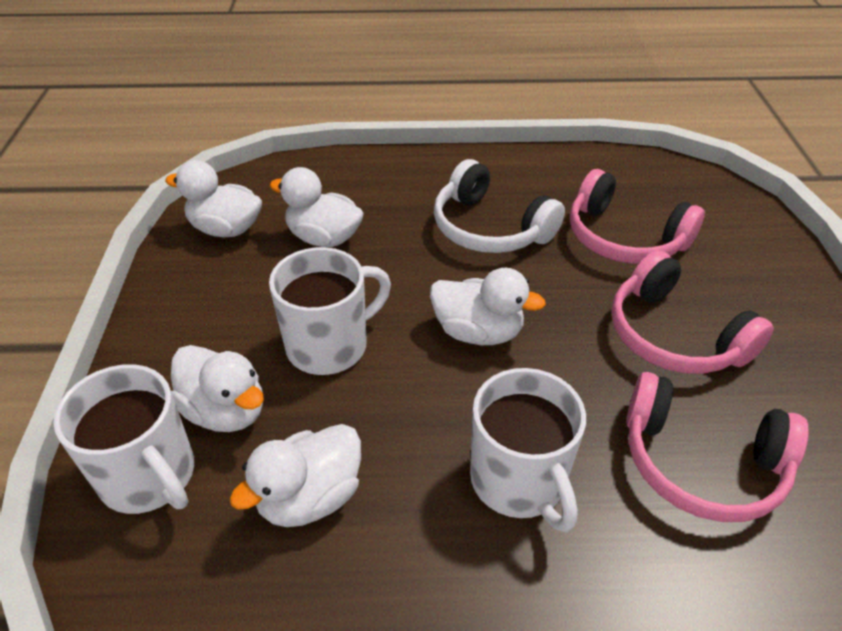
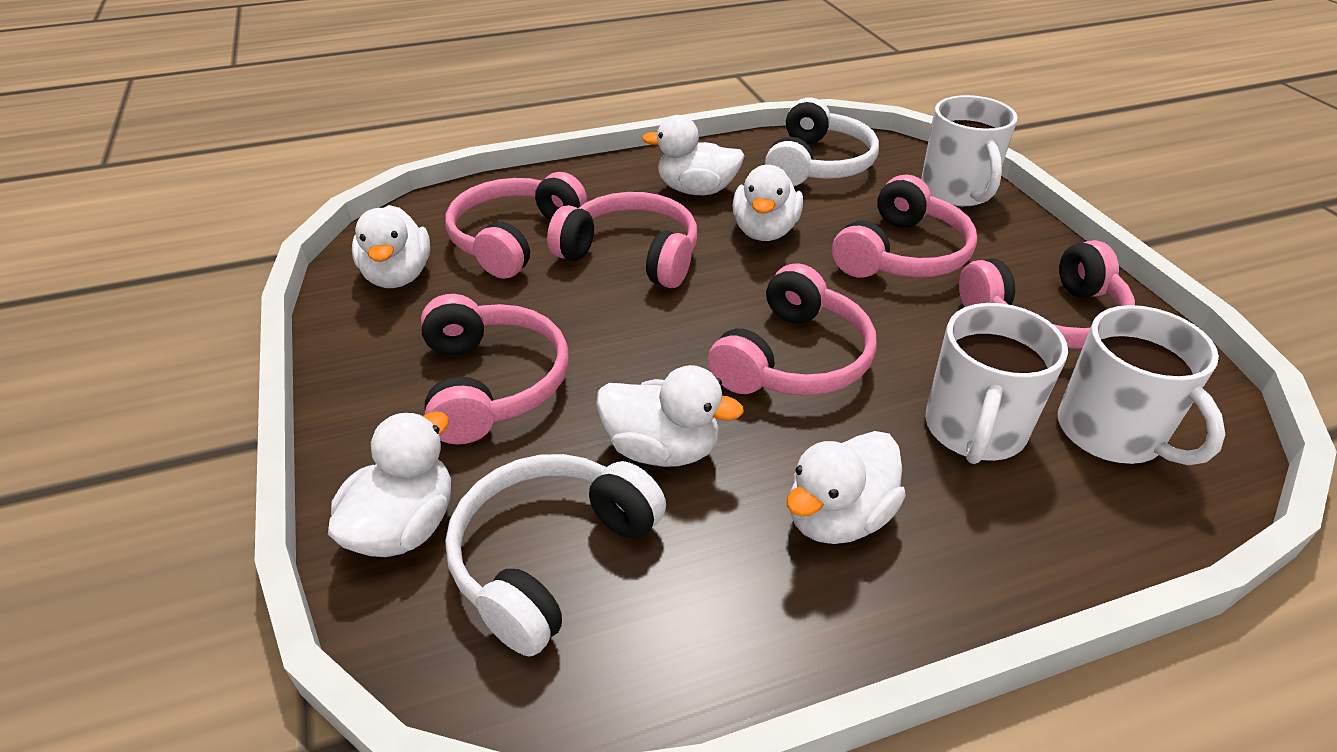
pink headphones: 3 -> 6
white duck: 5 -> 6
white headphones: 1 -> 2

